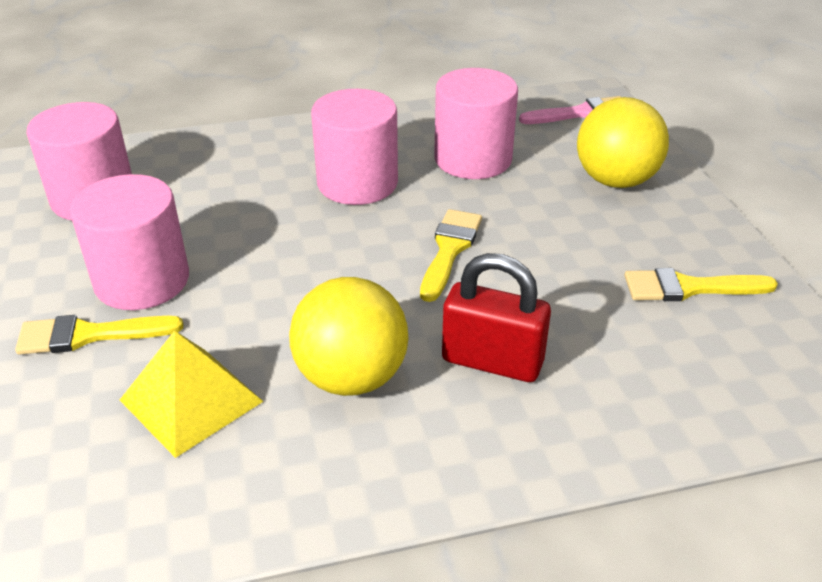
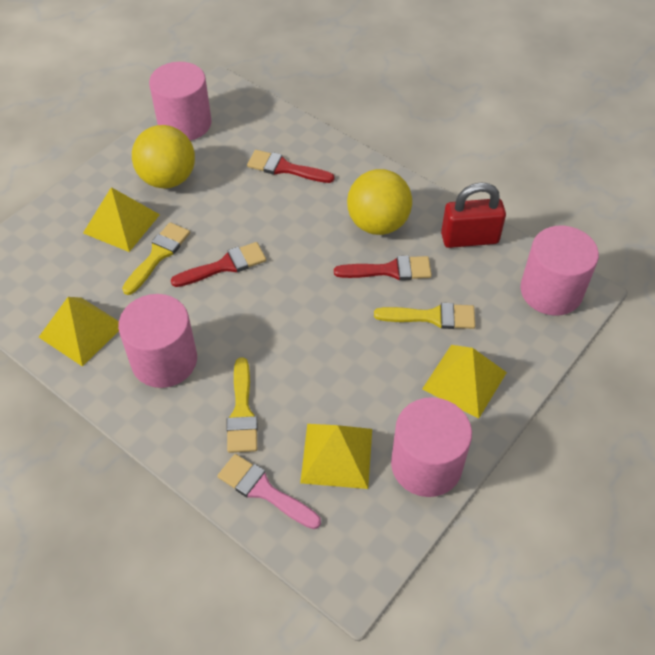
red brush: 0 -> 3
yellow pyramid: 1 -> 4

